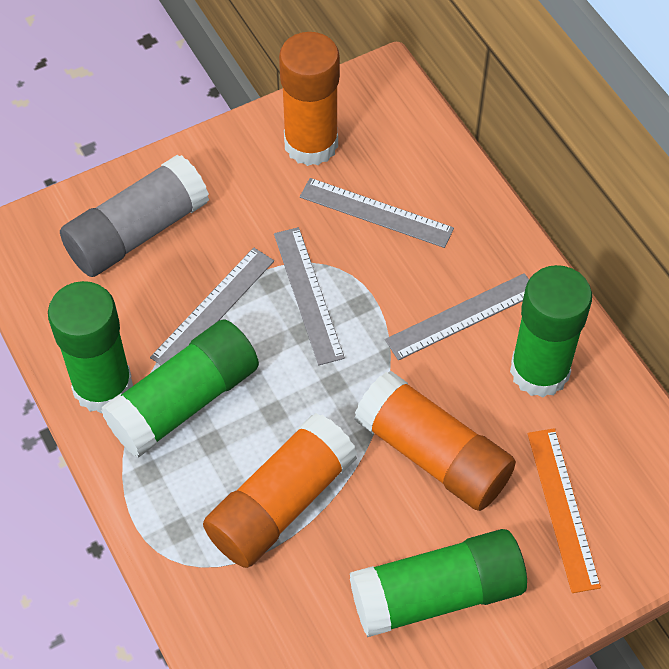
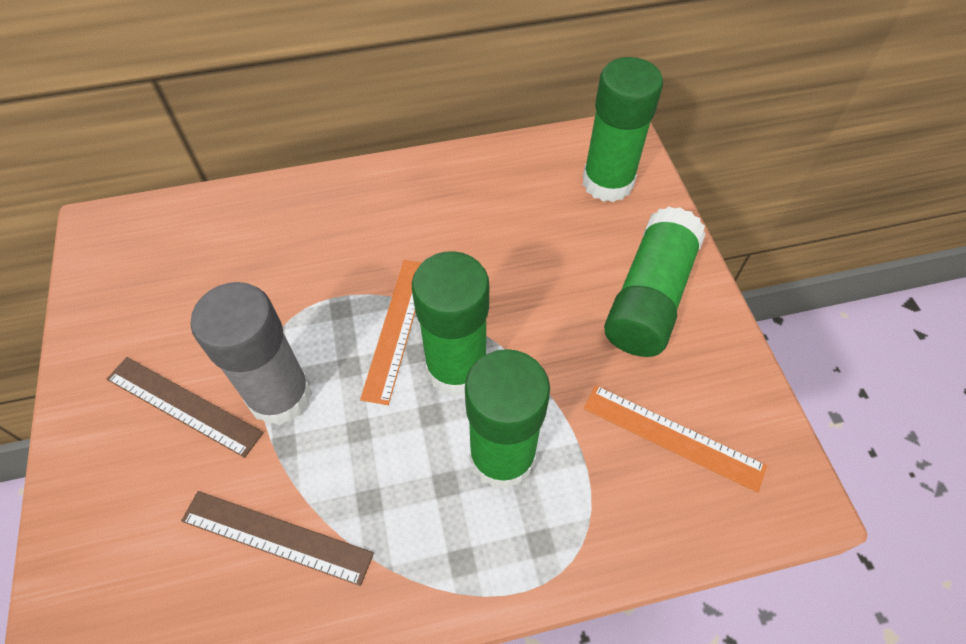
brown ruler: 0 -> 2
grey ruler: 4 -> 0
orange glue stick: 3 -> 0
orange ruler: 1 -> 2

